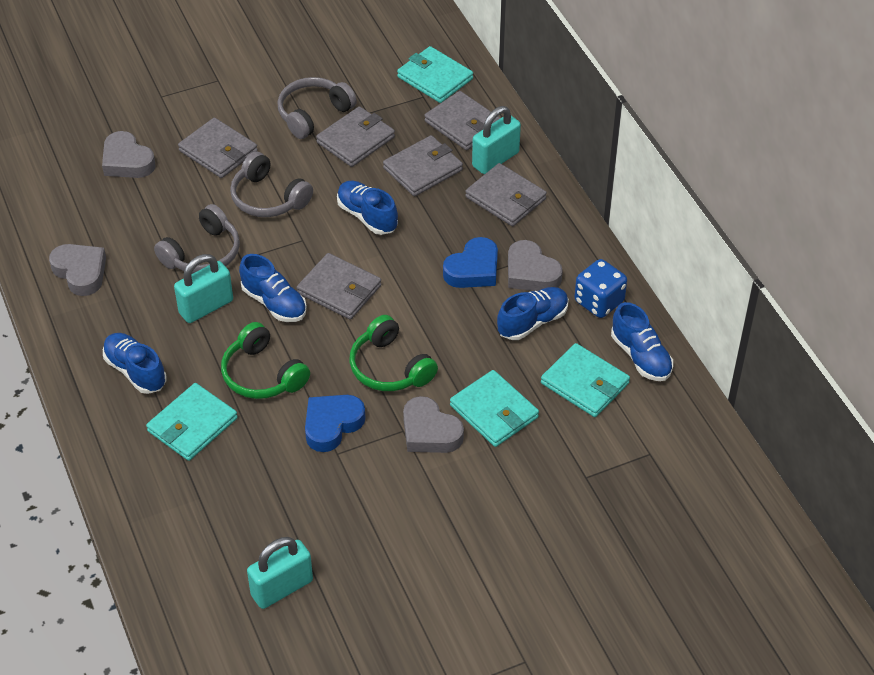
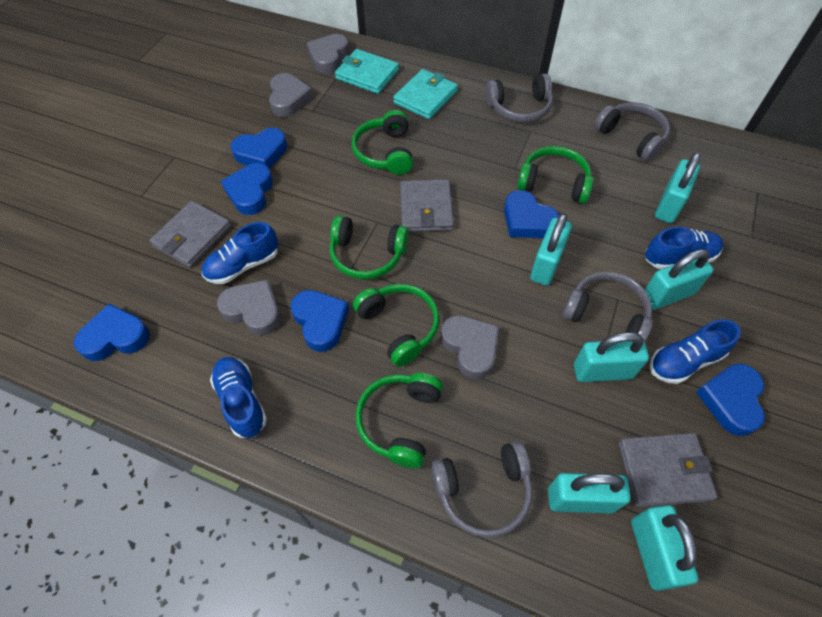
blue dice: 1 -> 0
blue heart: 2 -> 6
blue shoe: 5 -> 4
green headphones: 2 -> 5
grey headphones: 3 -> 4
grey wallet: 6 -> 3
turquoise padlock: 3 -> 6
turquoise wallet: 4 -> 2

